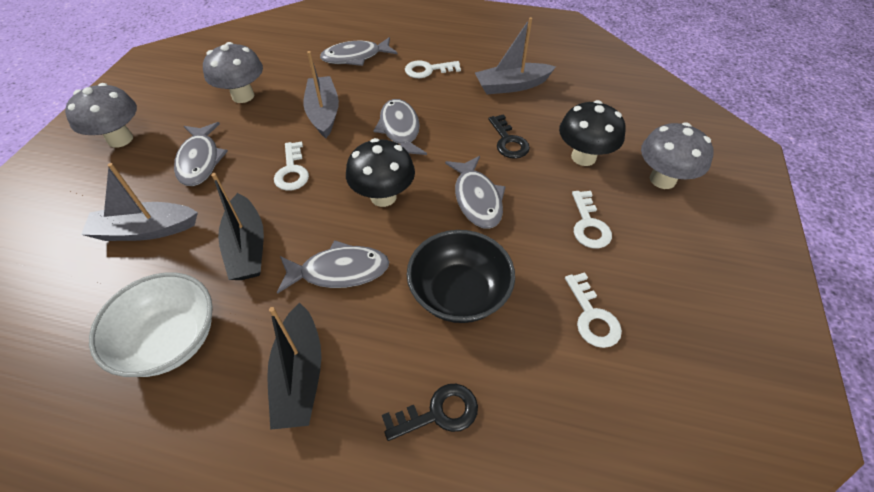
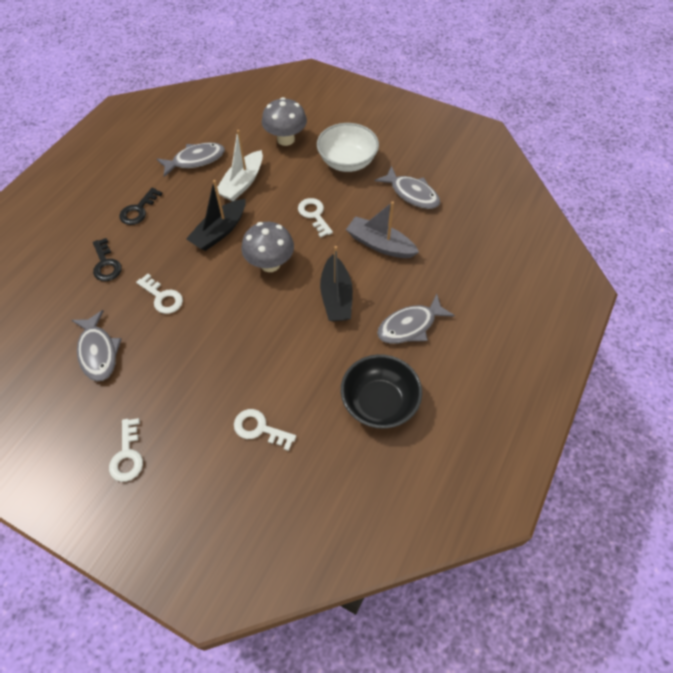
black mushroom: 2 -> 0
grey boat: 3 -> 1
grey fish: 5 -> 4
grey mushroom: 3 -> 2
white boat: 0 -> 1

